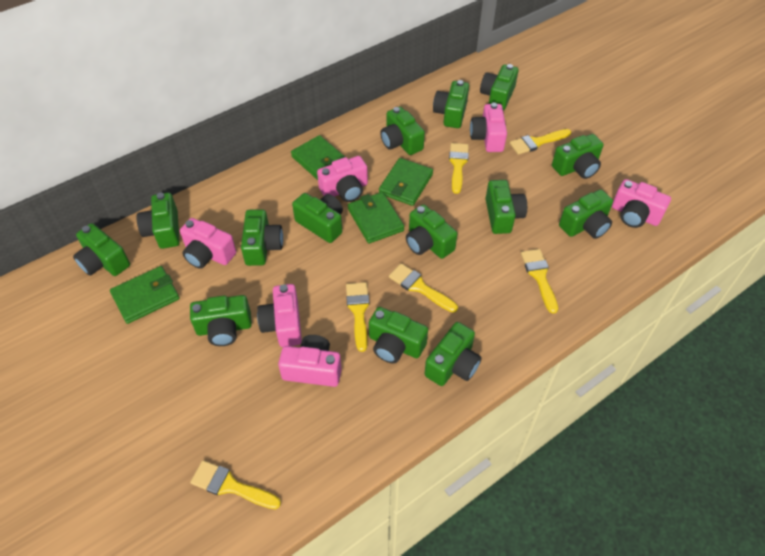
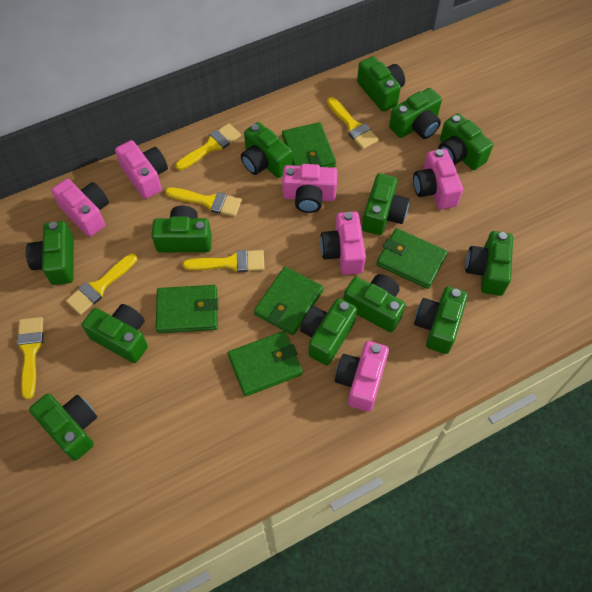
green camera: 14 -> 13
green wallet: 4 -> 5

